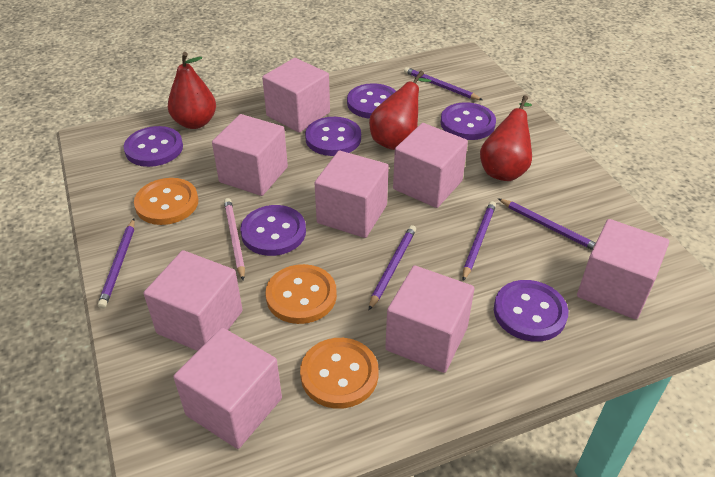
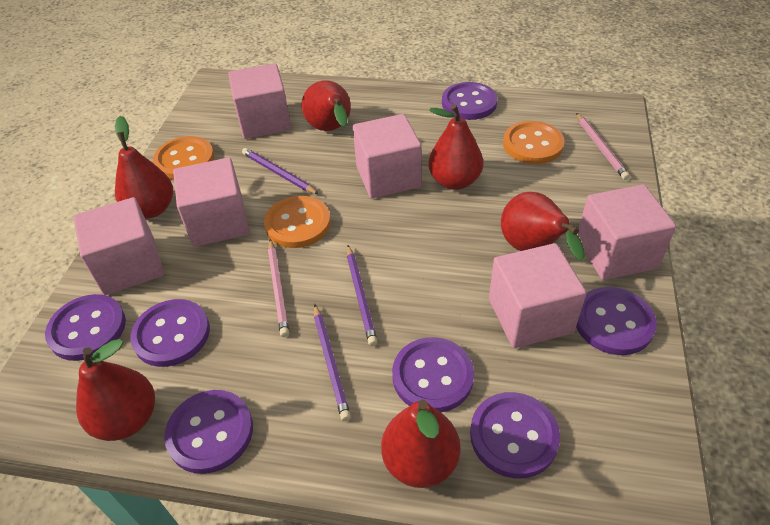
pink cube: 8 -> 6
pink pencil: 1 -> 2
purple button: 6 -> 7
purple pencil: 5 -> 3
red pear: 3 -> 6

